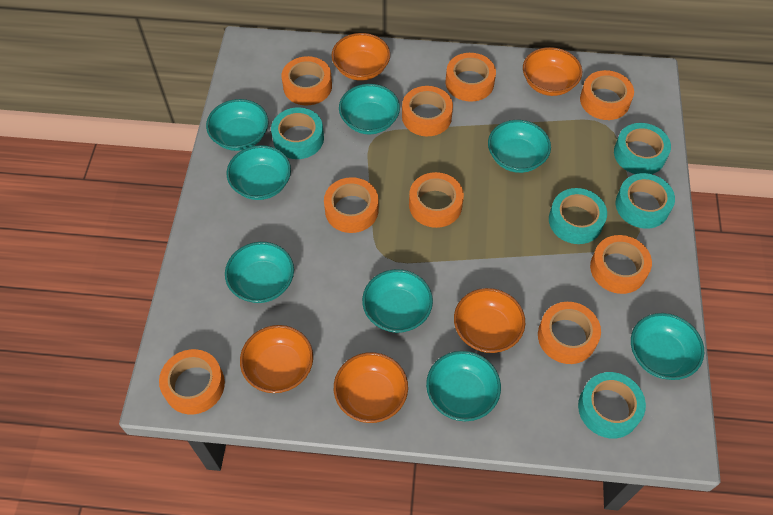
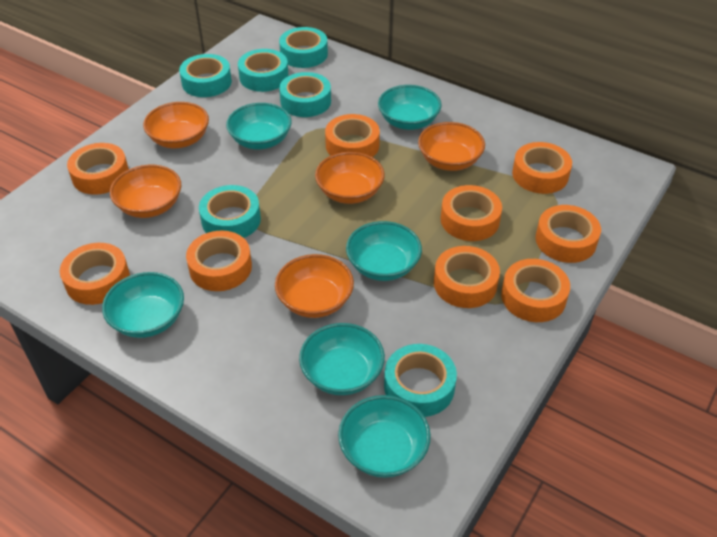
turquoise bowl: 8 -> 6
turquoise tape: 5 -> 6

